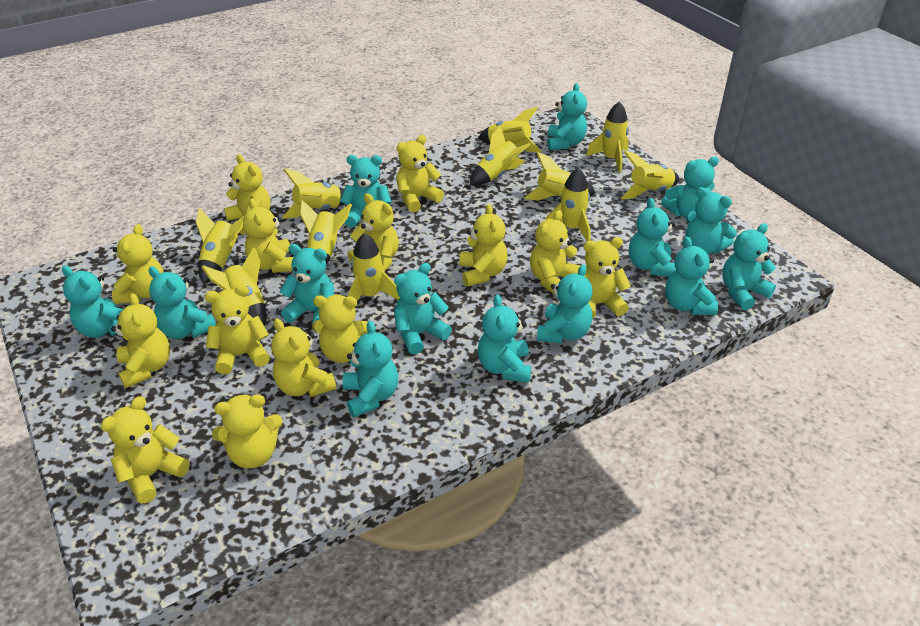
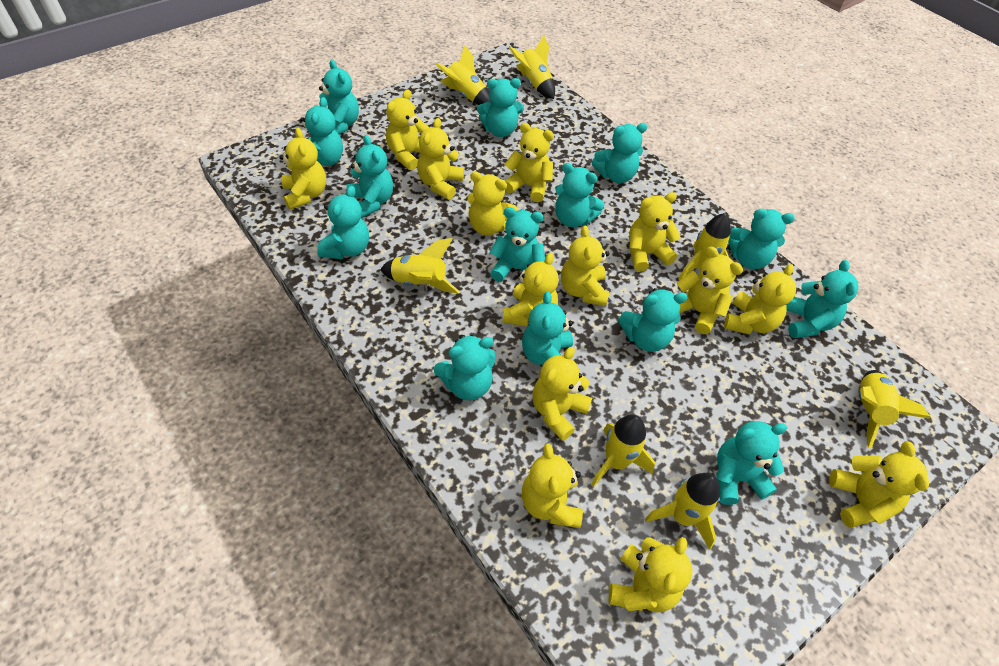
yellow rocket: 11 -> 7

